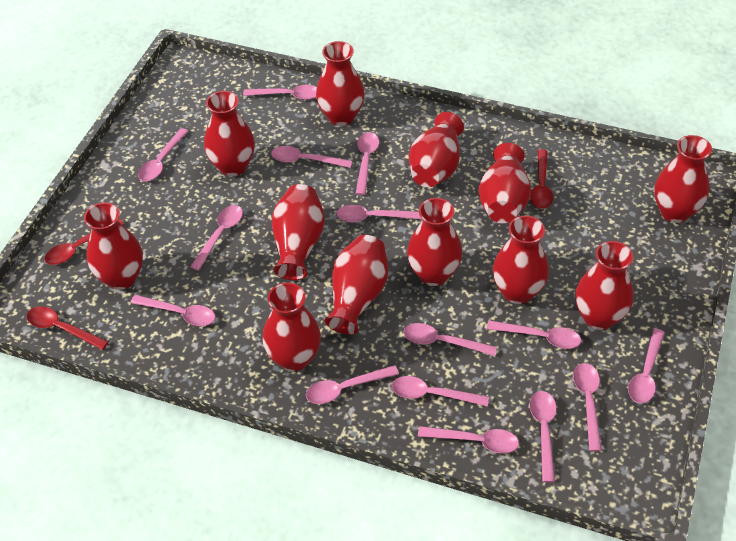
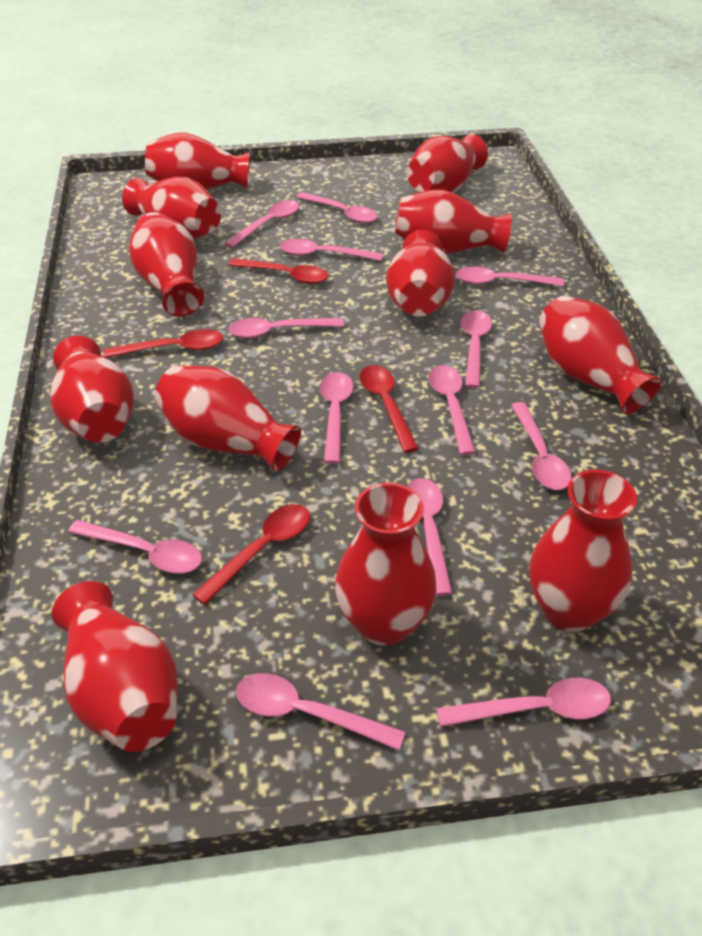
pink spoon: 15 -> 13
red spoon: 3 -> 4

